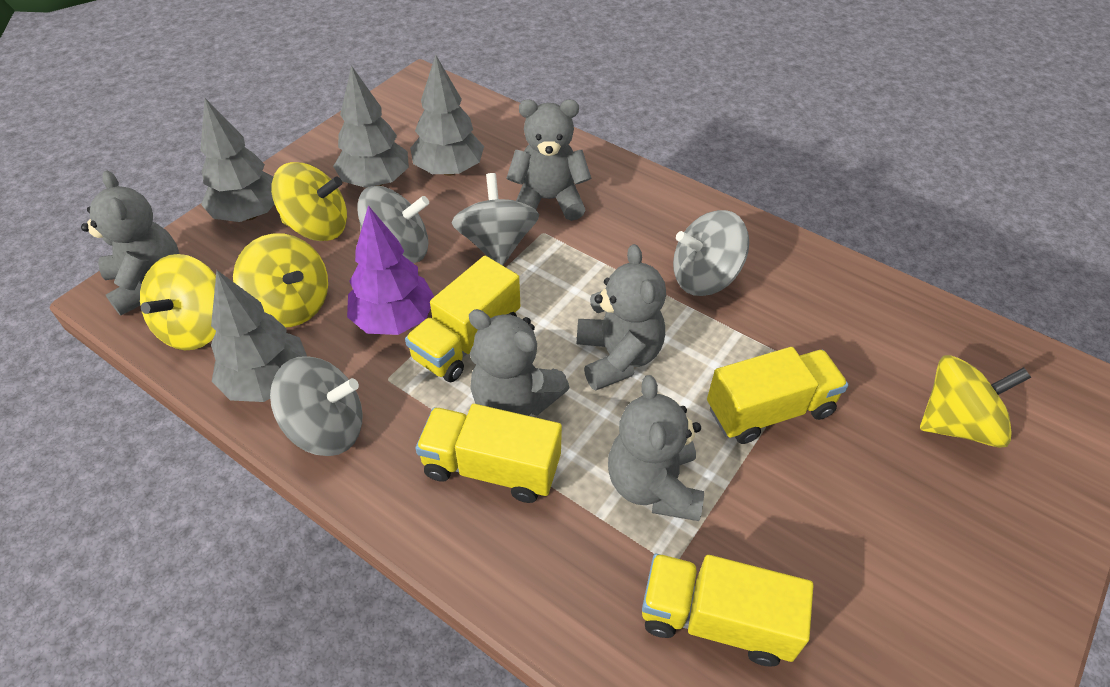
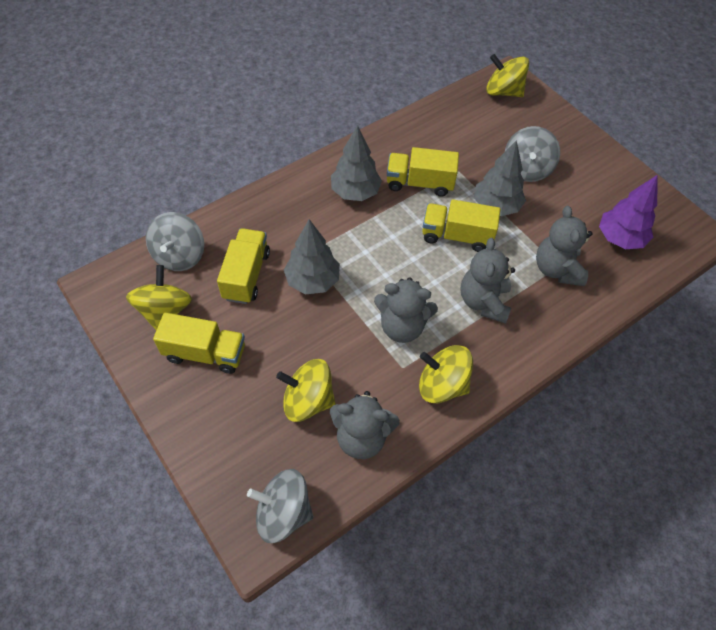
grey spinning top: 4 -> 3
grey teddy bear: 5 -> 4
grey tree: 4 -> 3

